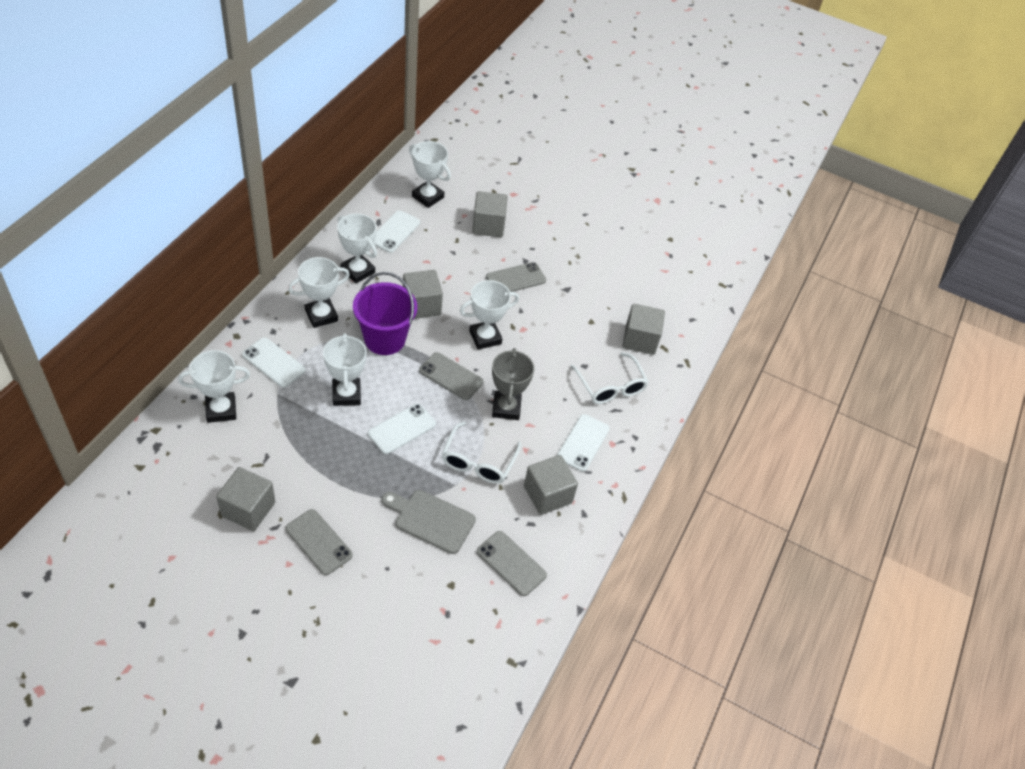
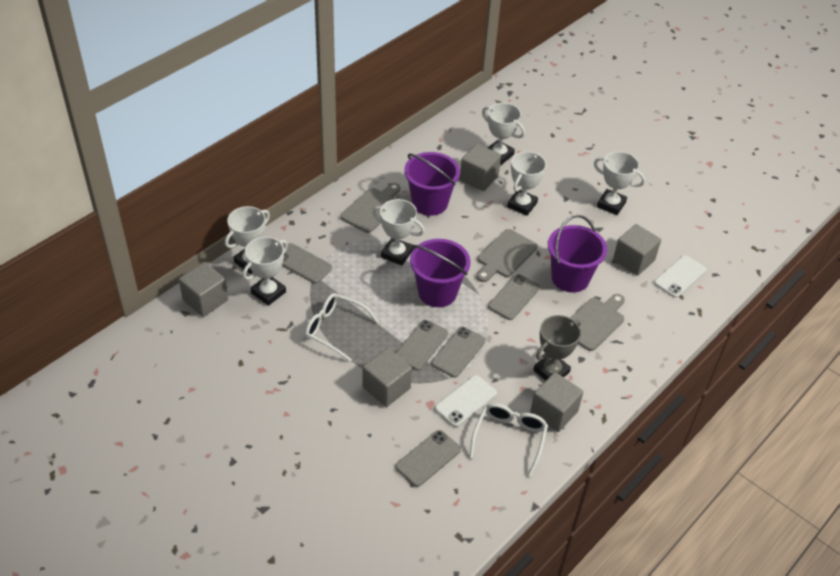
grey cutting board: 1 -> 3
grey phone: 4 -> 5
purple bucket: 1 -> 3
white phone: 4 -> 2

